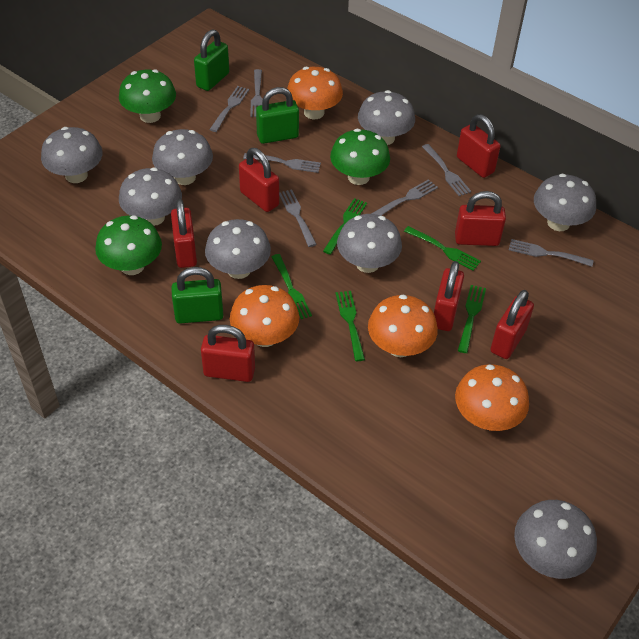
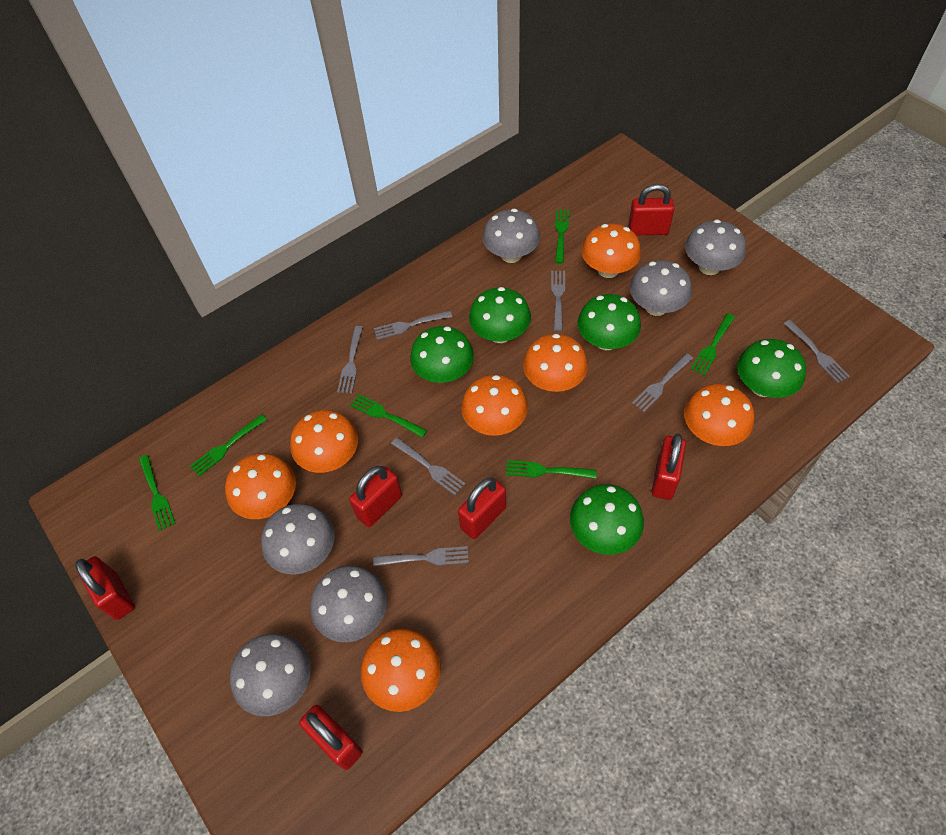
green fork: 5 -> 6
green mushroom: 3 -> 5
green padlock: 3 -> 0
grey mushroom: 8 -> 6
orange mushroom: 4 -> 7
red padlock: 7 -> 6

